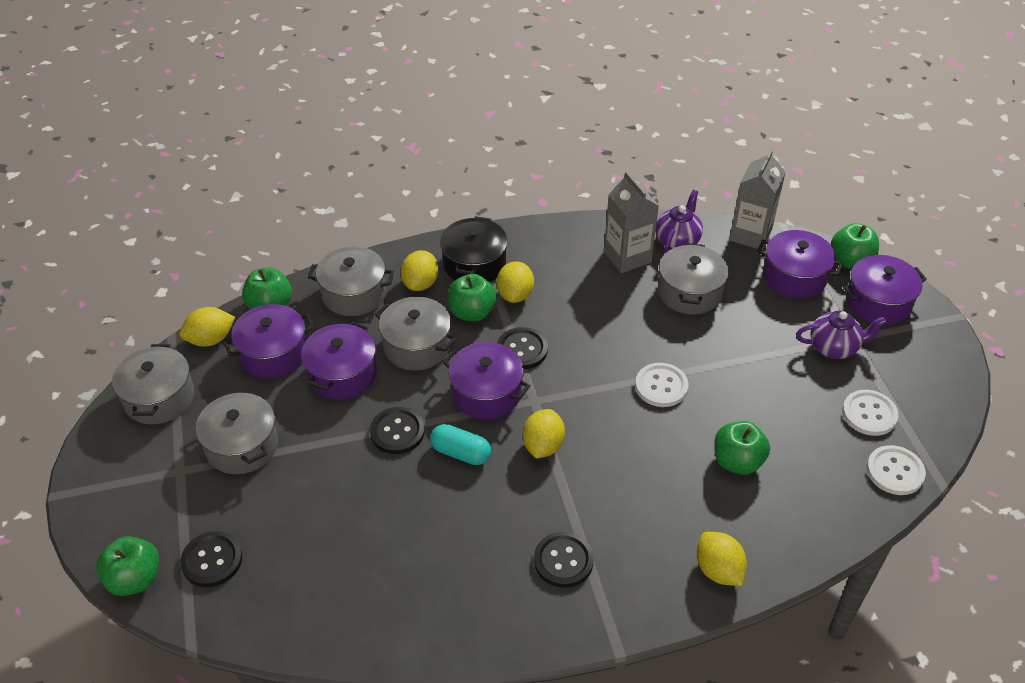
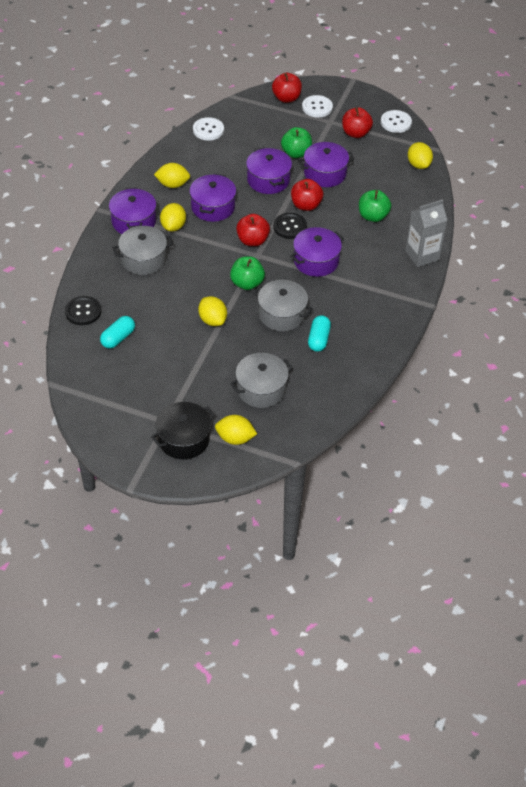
black button: 4 -> 2
green apple: 5 -> 3
grey carton: 2 -> 1
grey pot: 5 -> 3
purple teapot: 2 -> 0
red apple: 0 -> 4
turquoise capsule: 1 -> 2

